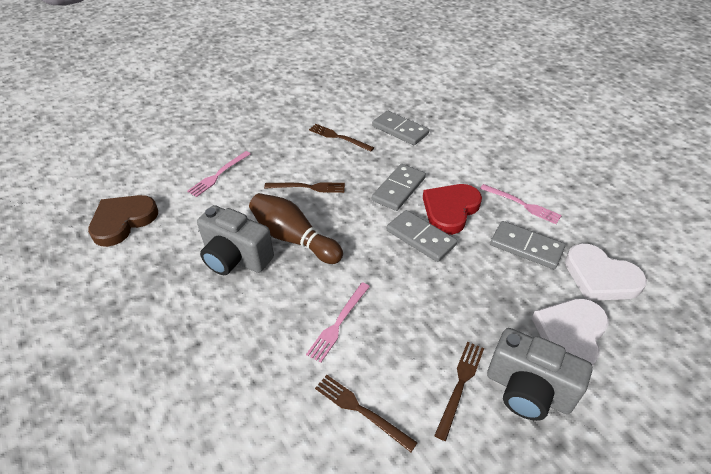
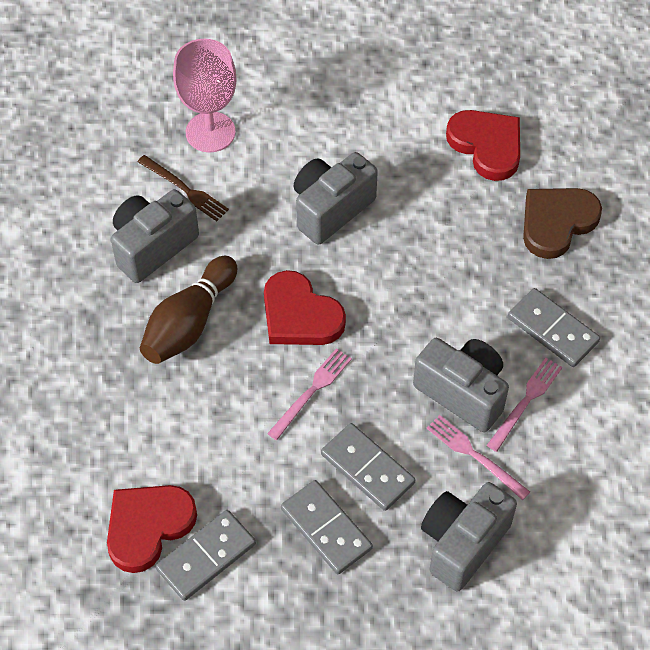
brown fork: 4 -> 1
grey camera: 2 -> 4
pink goblet: 0 -> 1
red heart: 1 -> 3
white heart: 2 -> 0

